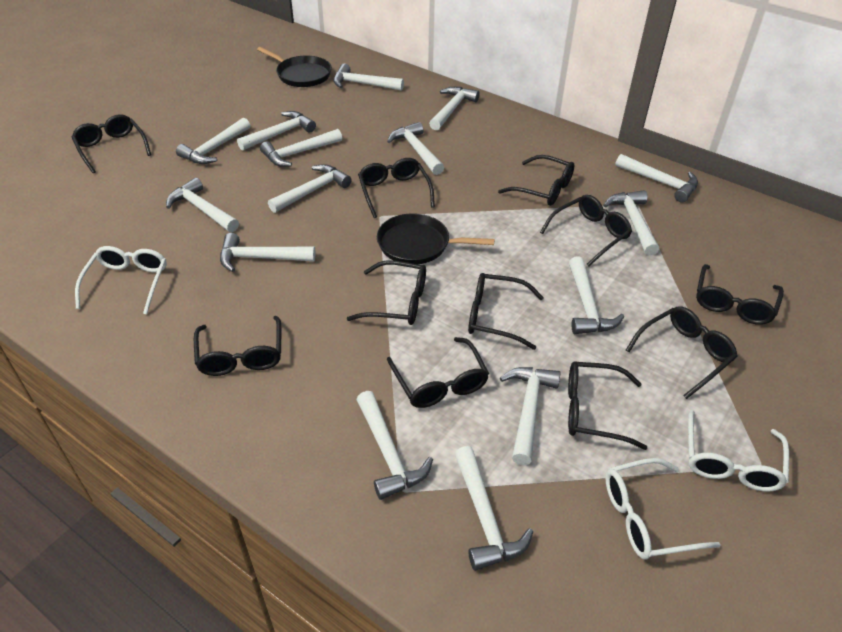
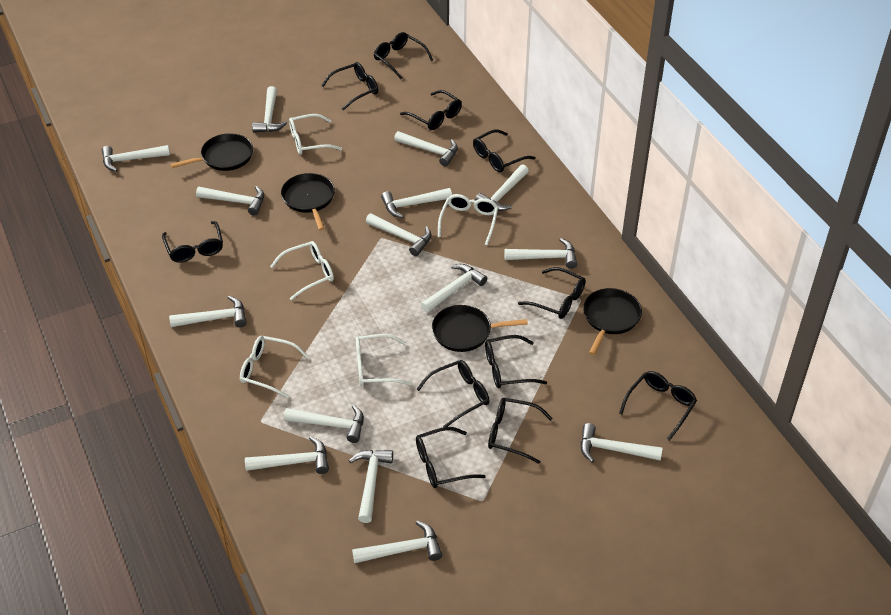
black pan: 2 -> 4
white glasses: 3 -> 5

